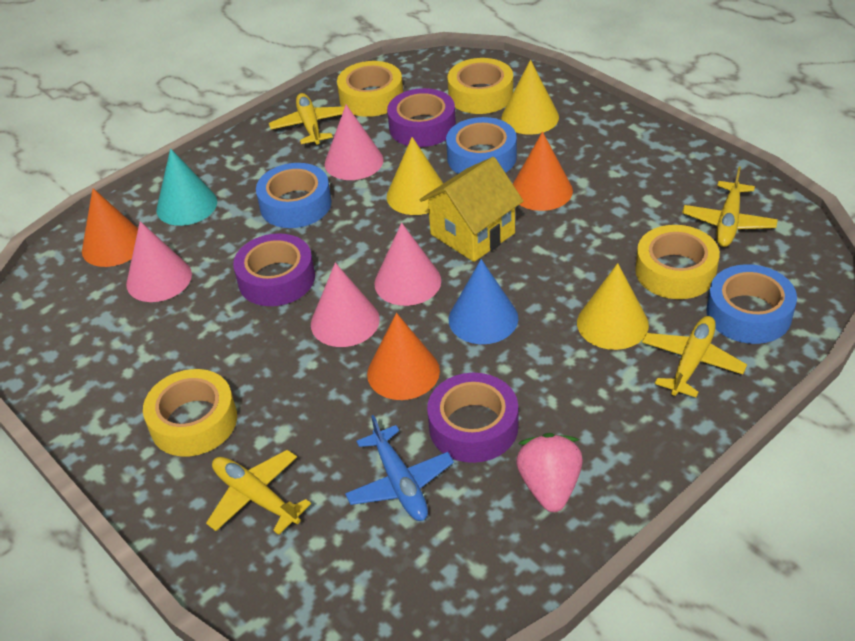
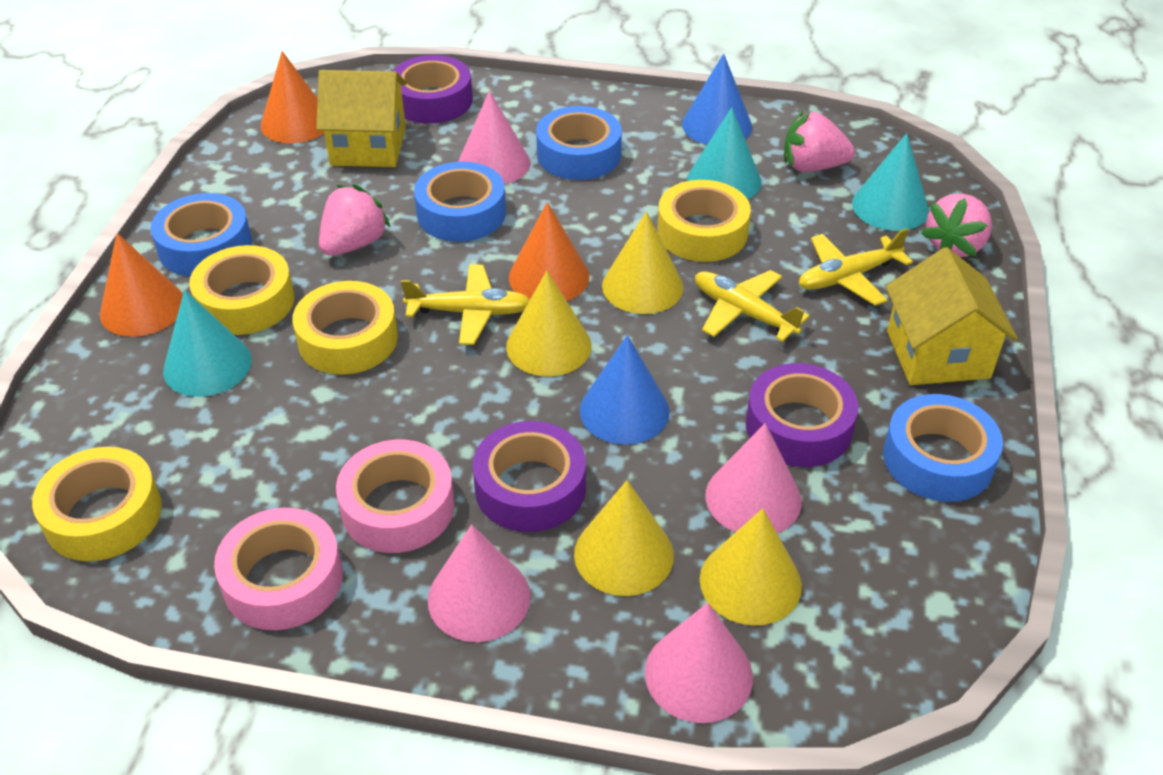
blue cone: 1 -> 2
blue plane: 1 -> 0
blue tape: 3 -> 4
pink strawberry: 1 -> 3
pink tape: 0 -> 2
turquoise cone: 1 -> 3
yellow cone: 3 -> 4
yellow house: 1 -> 2
yellow plane: 4 -> 3

